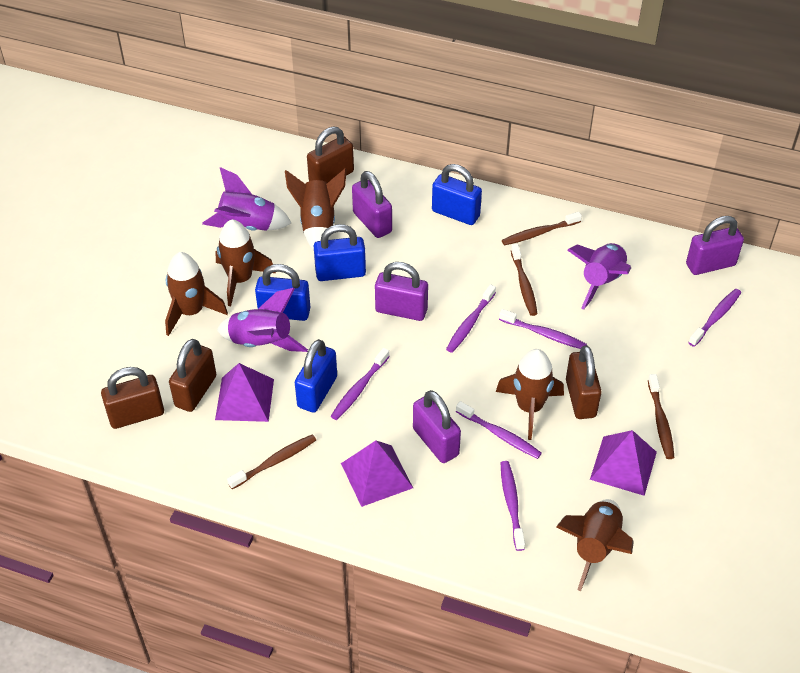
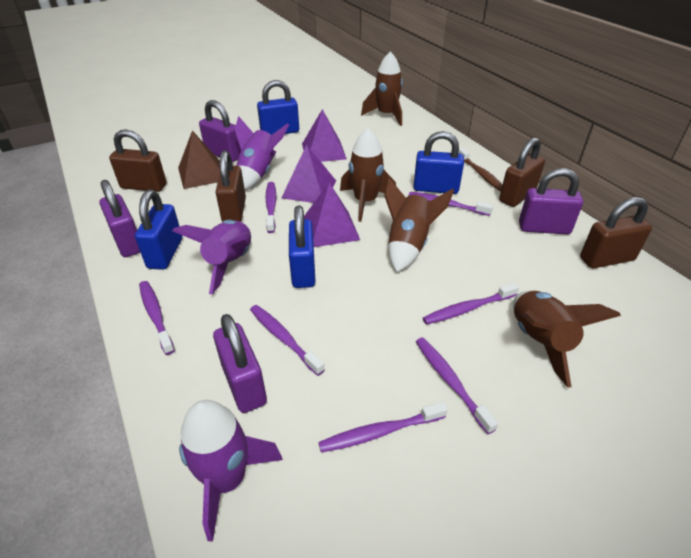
brown pyramid: 0 -> 1
brown rocket: 5 -> 4
brown toothbrush: 4 -> 1
purple toothbrush: 6 -> 7

